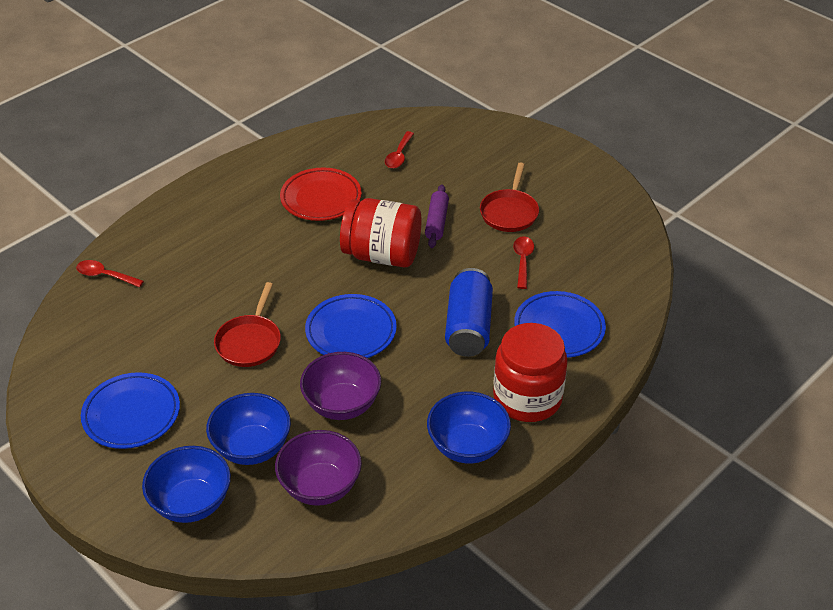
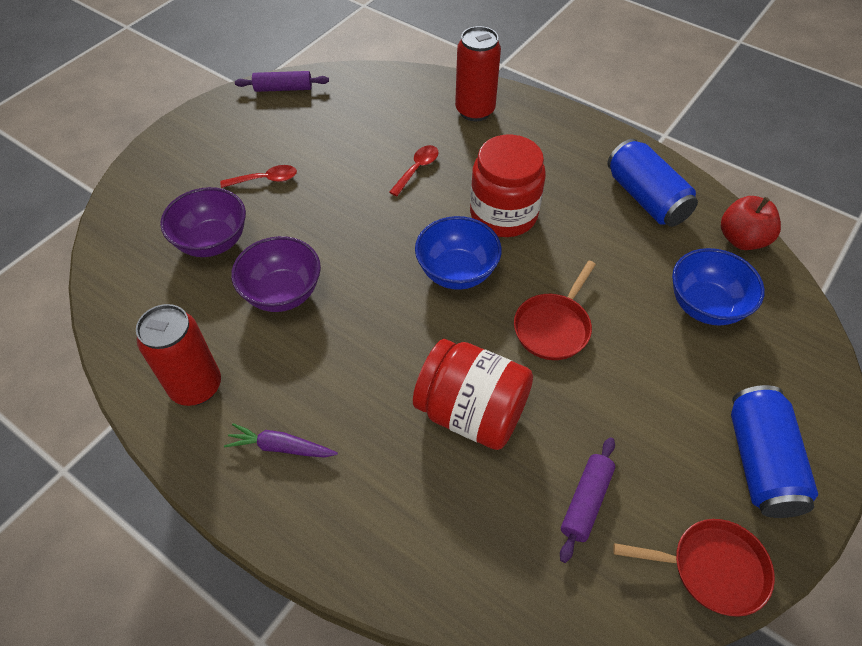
blue bowl: 3 -> 2
blue can: 1 -> 2
blue plate: 3 -> 0
purple carrot: 0 -> 1
purple rolling pin: 1 -> 2
red apple: 0 -> 1
red can: 0 -> 2
red plate: 1 -> 0
red spoon: 3 -> 2

